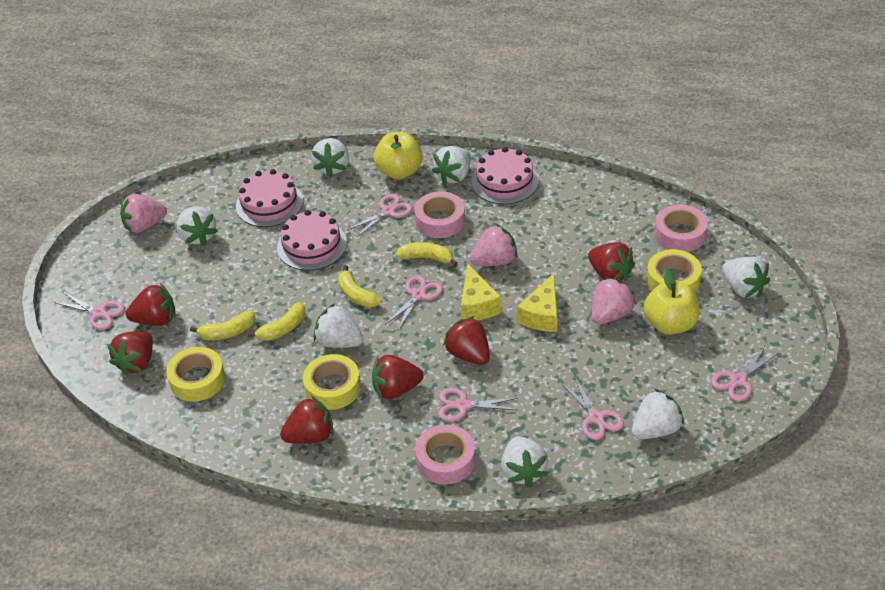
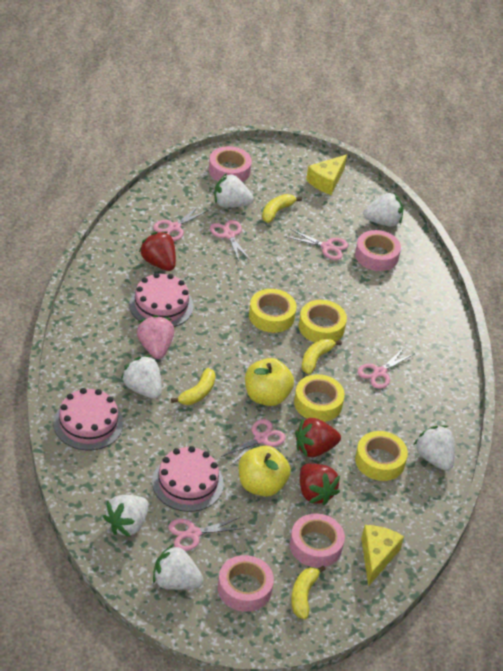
pink strawberry: 3 -> 1
pink tape: 3 -> 4
red strawberry: 6 -> 3
white strawberry: 7 -> 6
yellow tape: 3 -> 4

